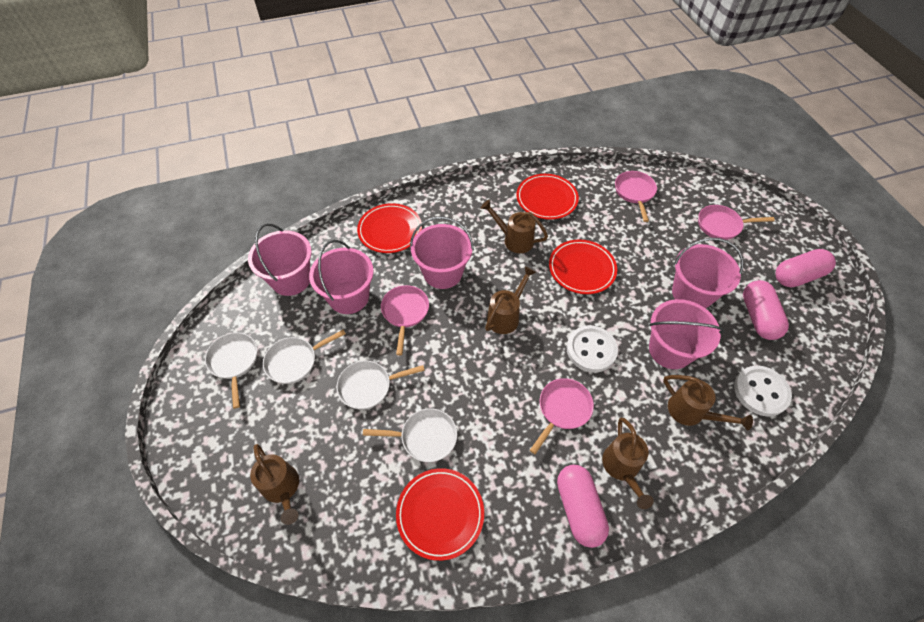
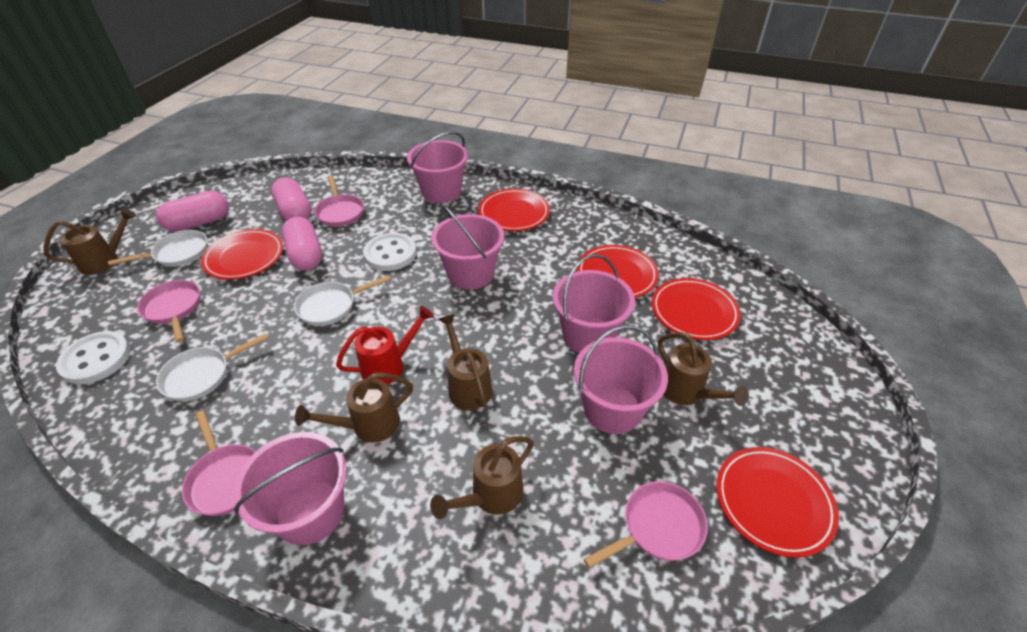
red plate: 4 -> 5
red watering can: 0 -> 1
white pan: 4 -> 3

